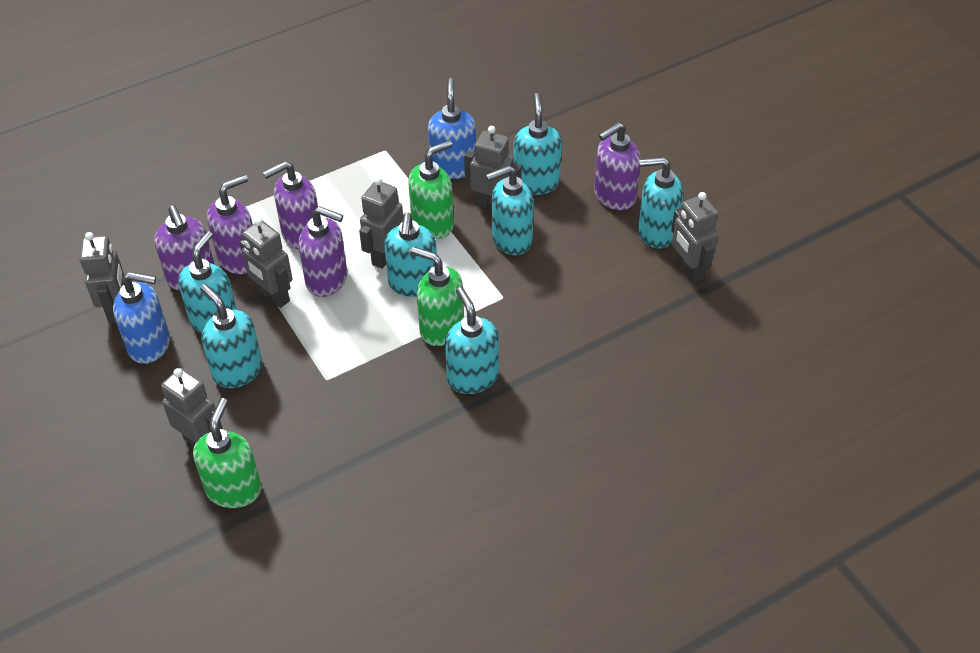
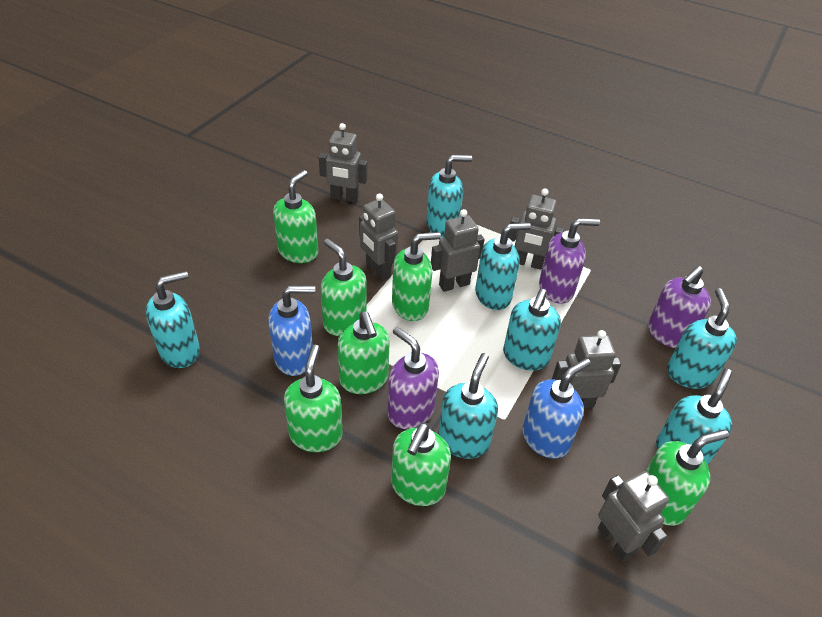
green soap dispenser: 3 -> 7
purple soap dispenser: 5 -> 3

